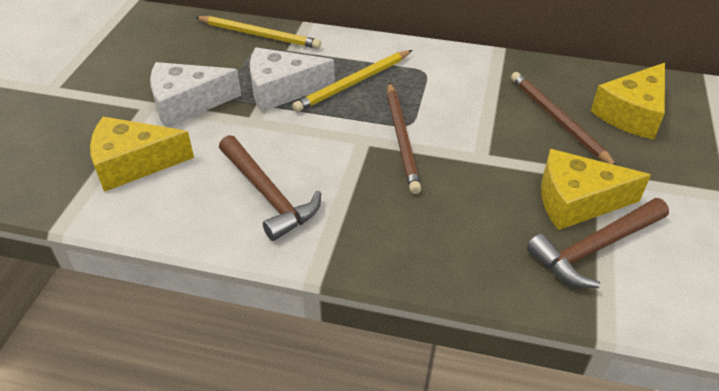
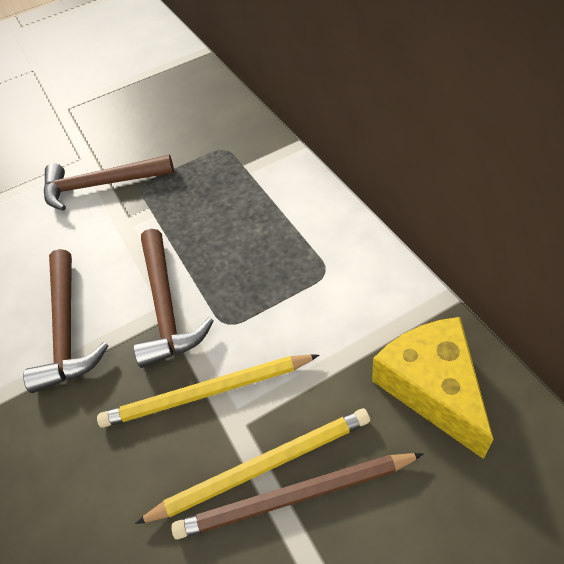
brown hammer: 2 -> 3
brown pencil: 2 -> 1
white cheese: 2 -> 0
yellow cheese: 3 -> 1

